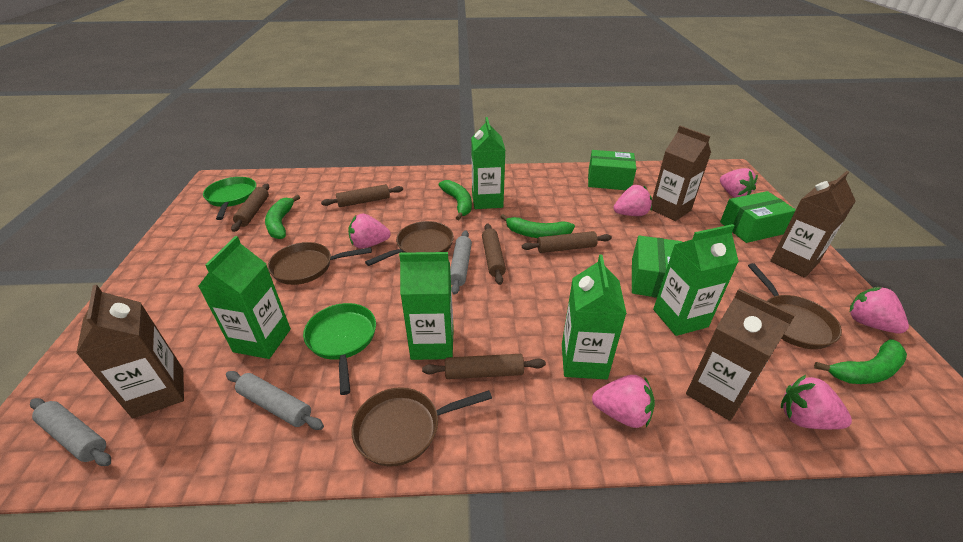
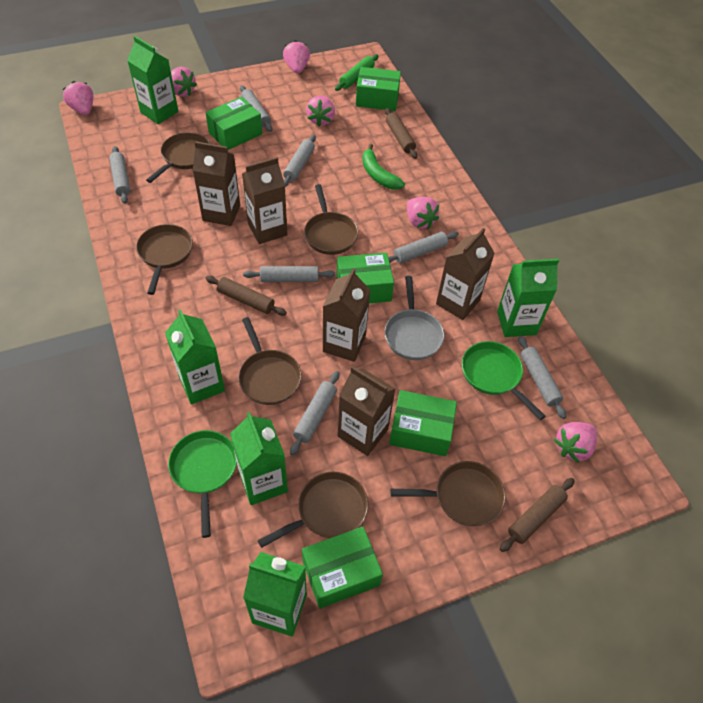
brown carton: 4 -> 5
brown pan: 4 -> 6
brown rolling pin: 5 -> 3
green banana: 4 -> 1
green box: 3 -> 5
green rolling pin: 0 -> 1
grey pan: 0 -> 1
grey rolling pin: 3 -> 7

